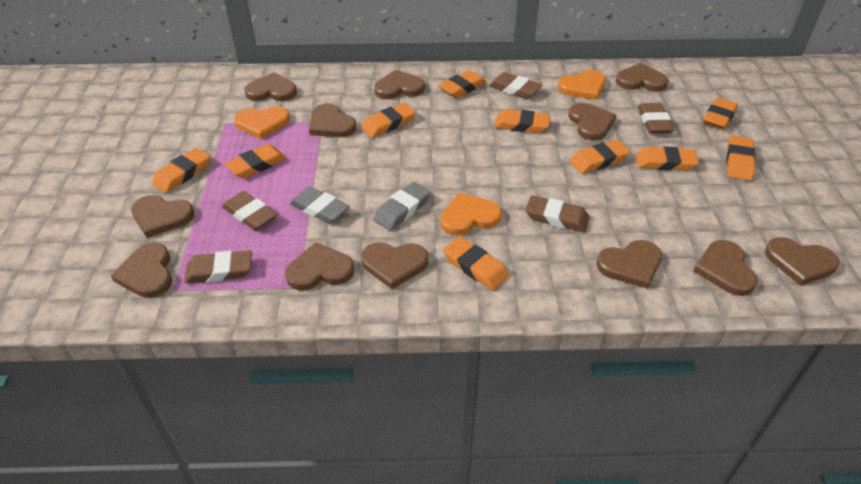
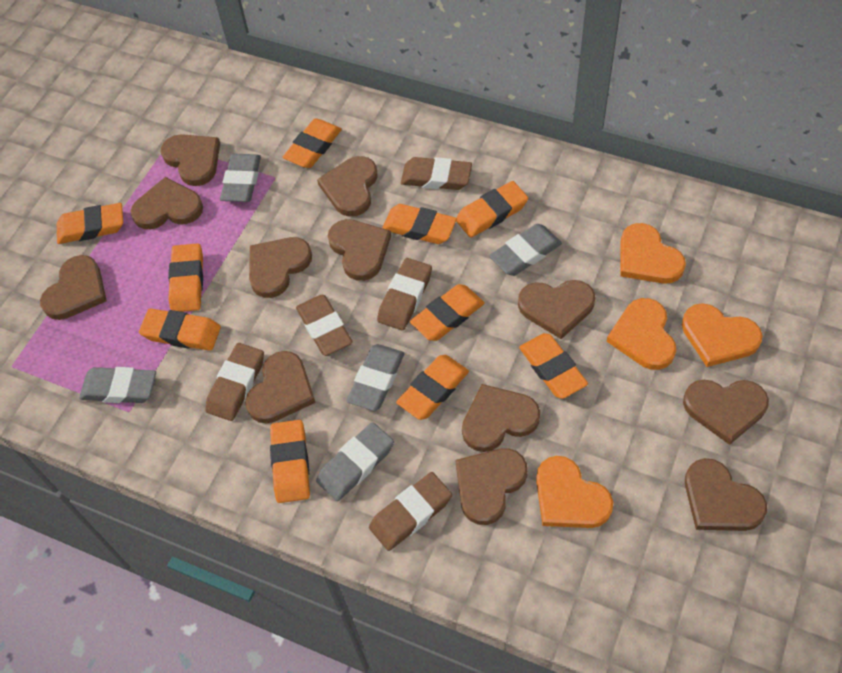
grey eraser: 2 -> 5
orange heart: 3 -> 4

